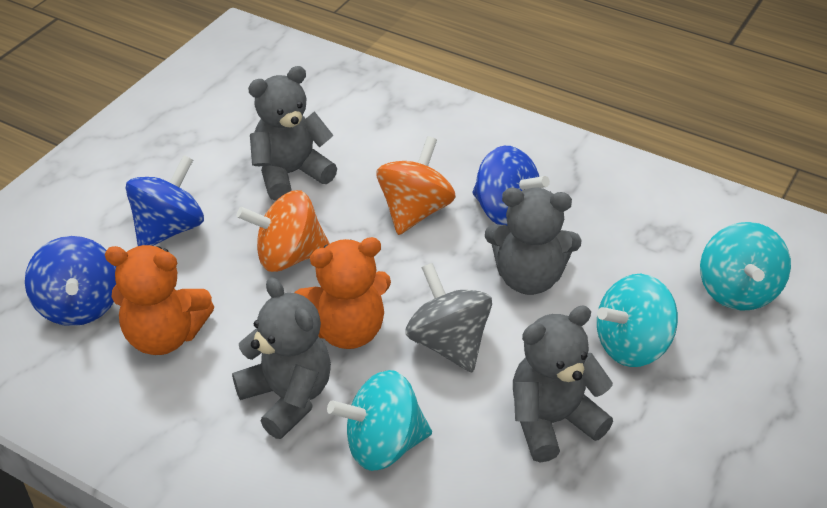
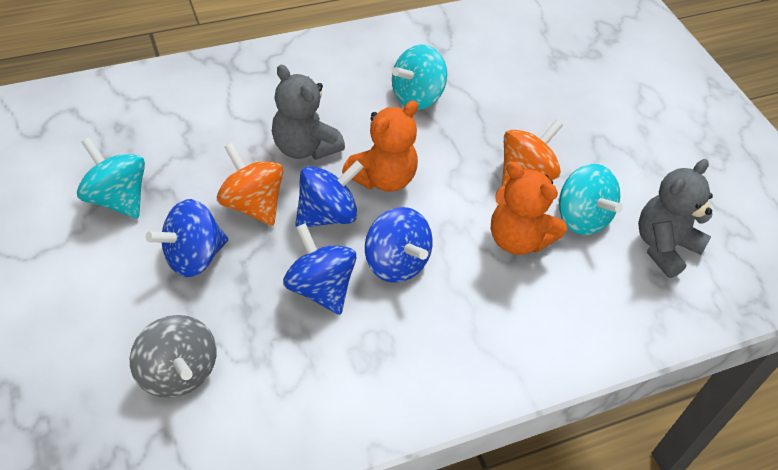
blue spinning top: 3 -> 4
grey teddy bear: 4 -> 2

